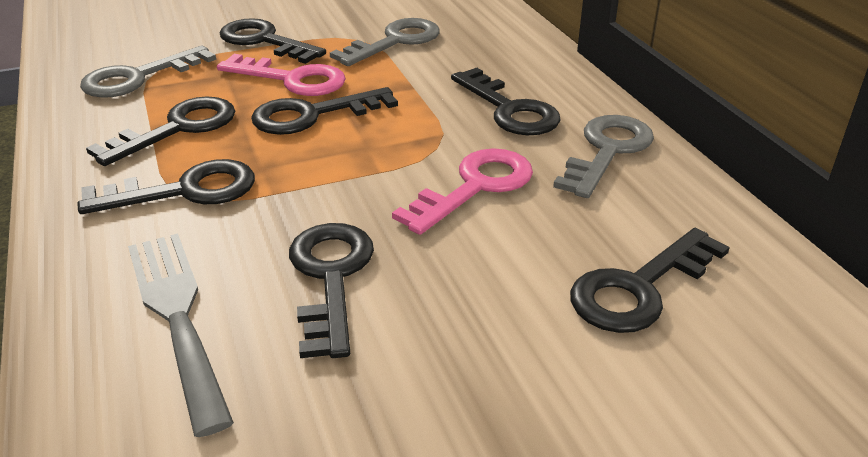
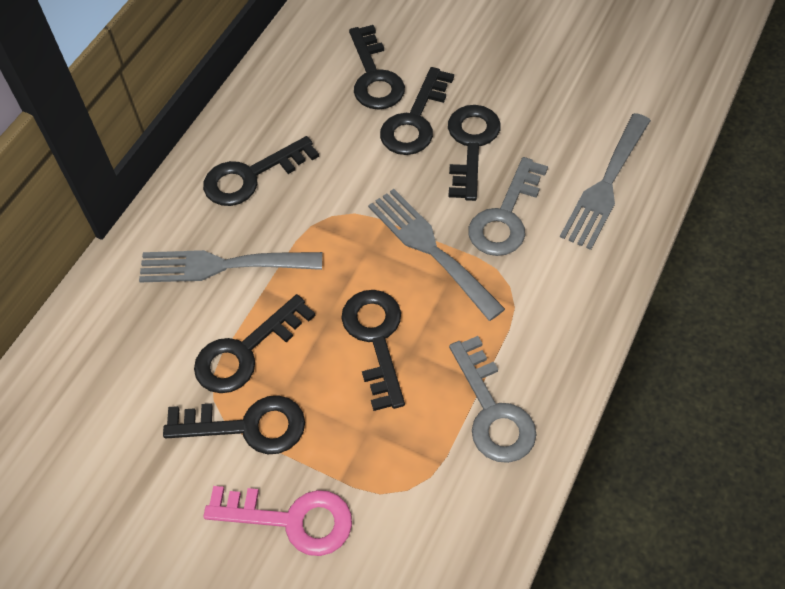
grey fork: 1 -> 3
grey key: 3 -> 2
pink key: 2 -> 1

